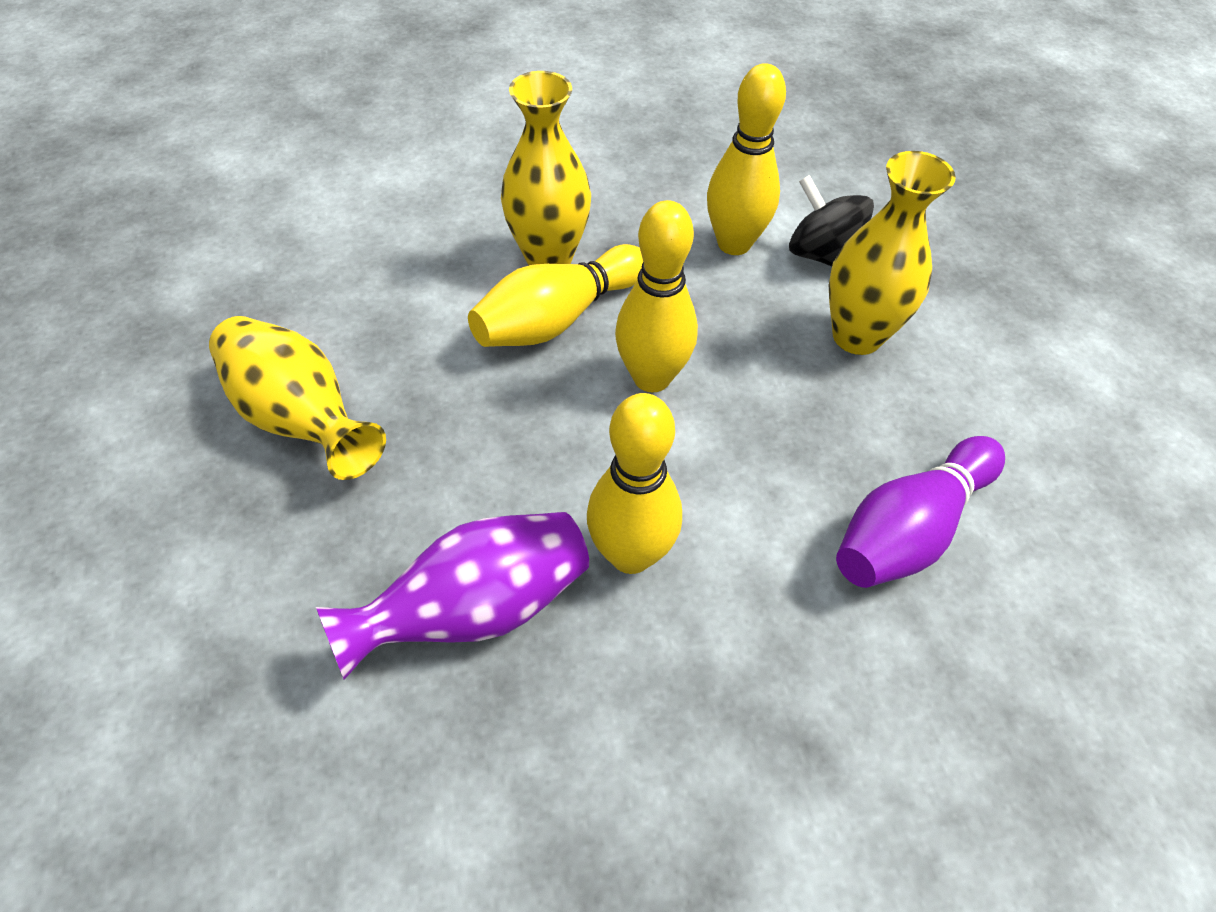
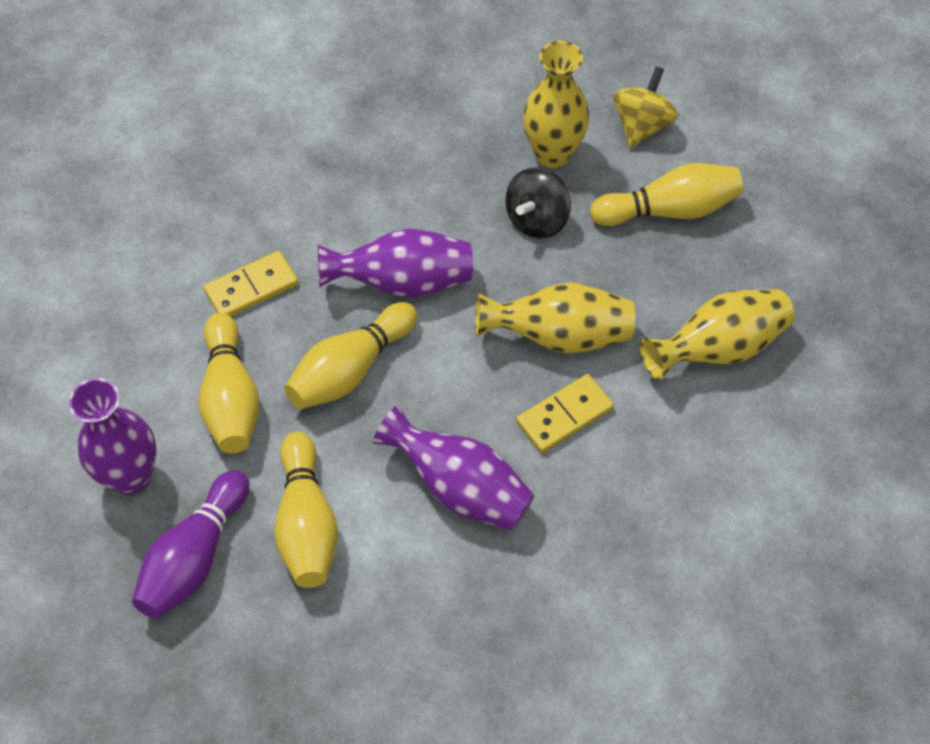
purple vase: 1 -> 3
yellow domino: 0 -> 2
yellow spinning top: 0 -> 1

